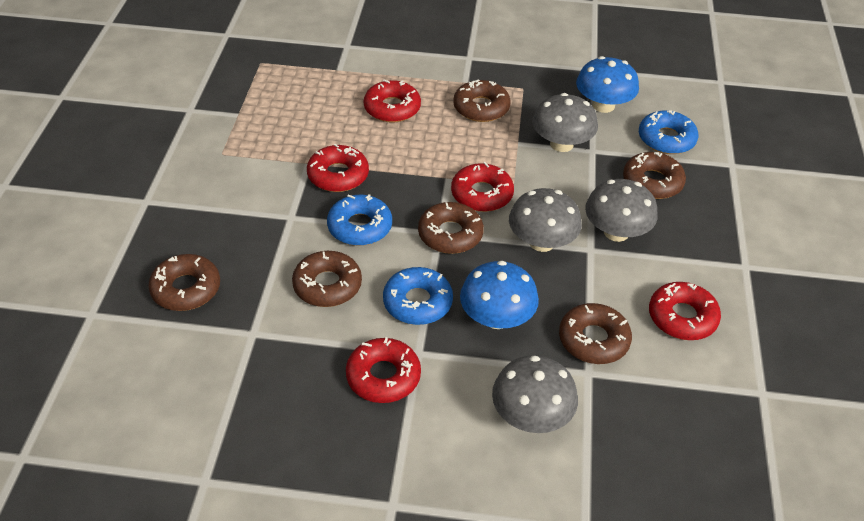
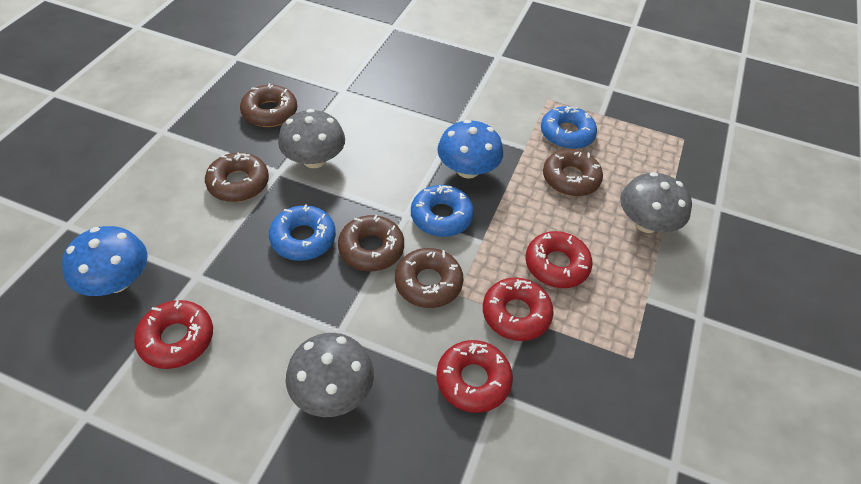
brown donut: 6 -> 5
grey mushroom: 4 -> 3
red donut: 5 -> 4

